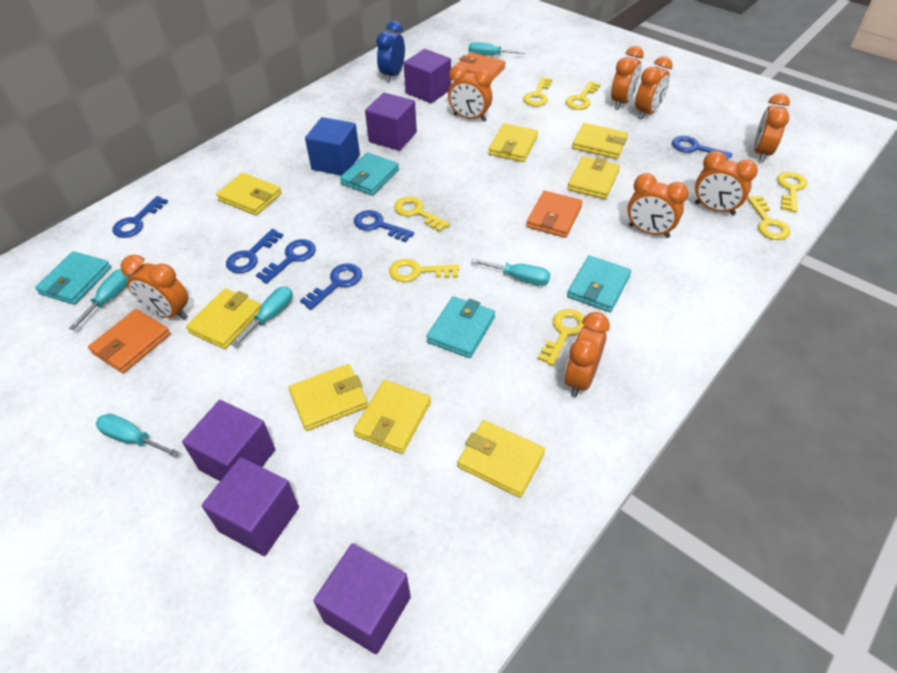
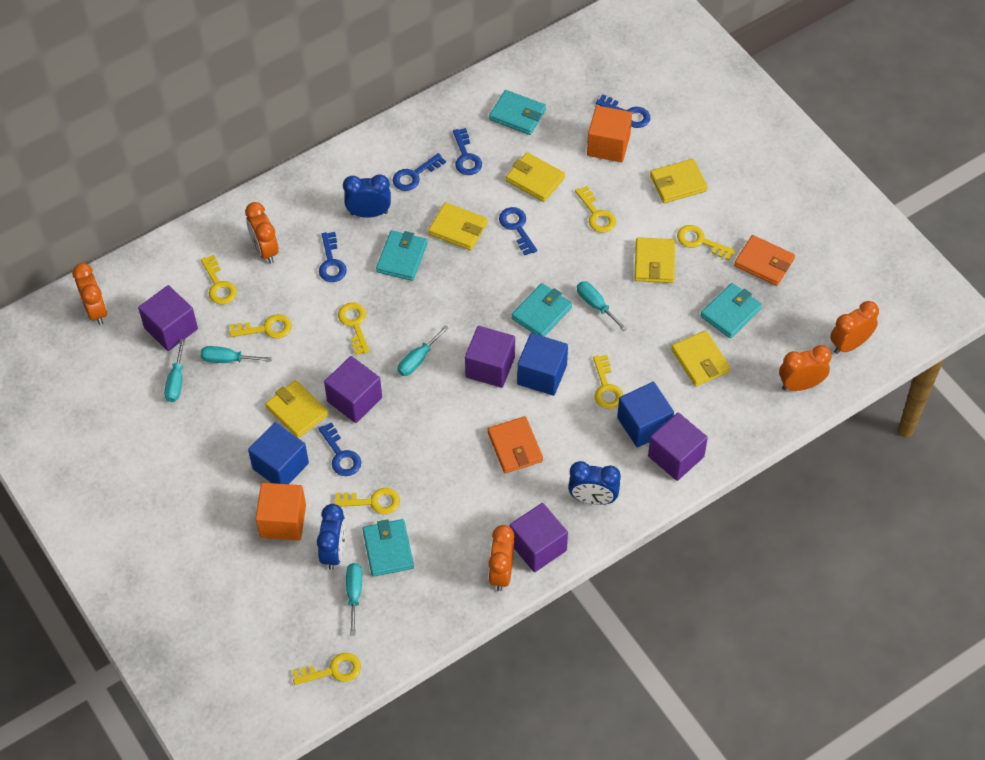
blue clock: 1 -> 3
blue cube: 1 -> 3
orange clock: 8 -> 5
orange cube: 0 -> 2
orange wallet: 3 -> 2
turquoise wallet: 4 -> 5
yellow key: 7 -> 8
yellow wallet: 8 -> 6

